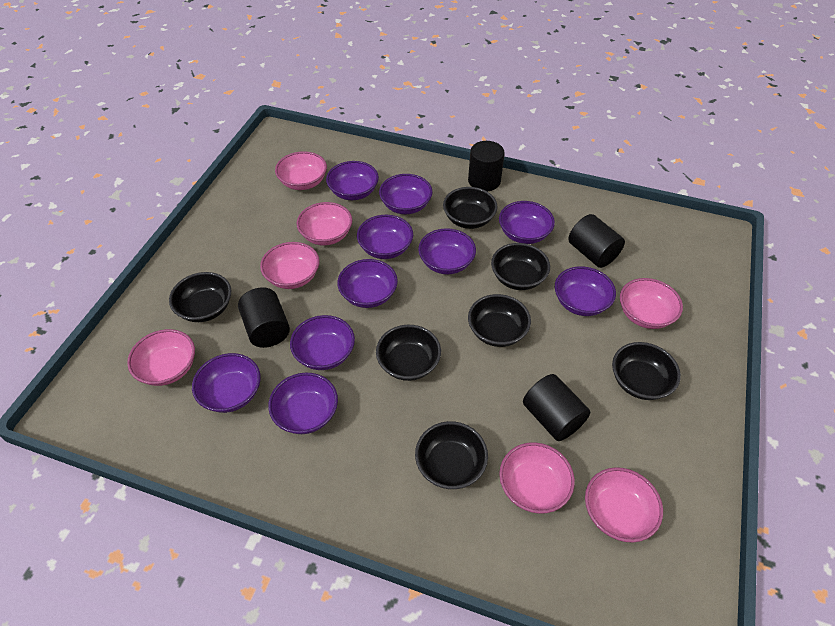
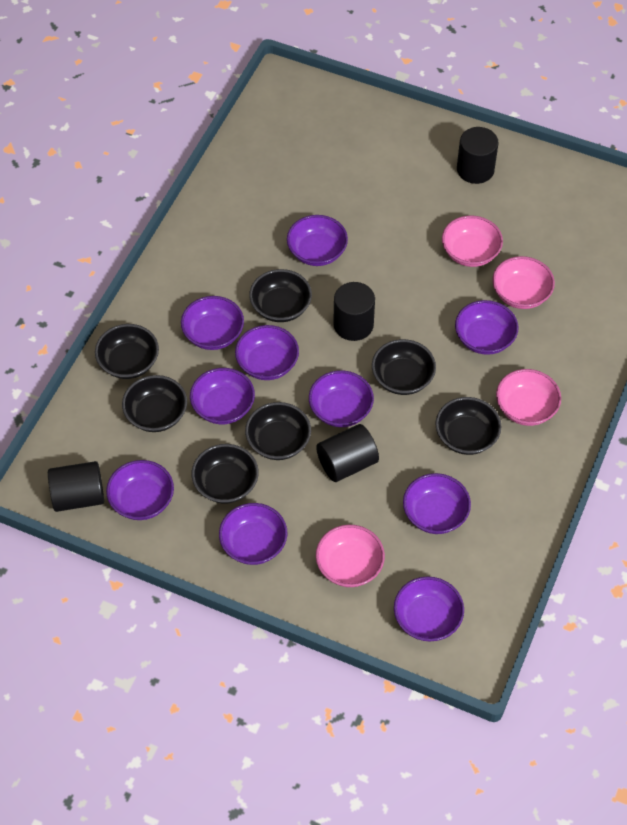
pink bowl: 7 -> 4

